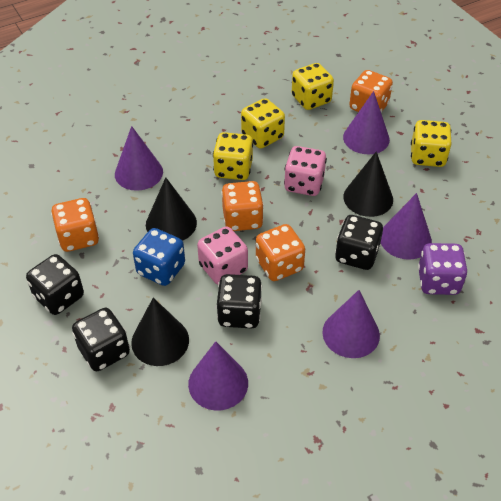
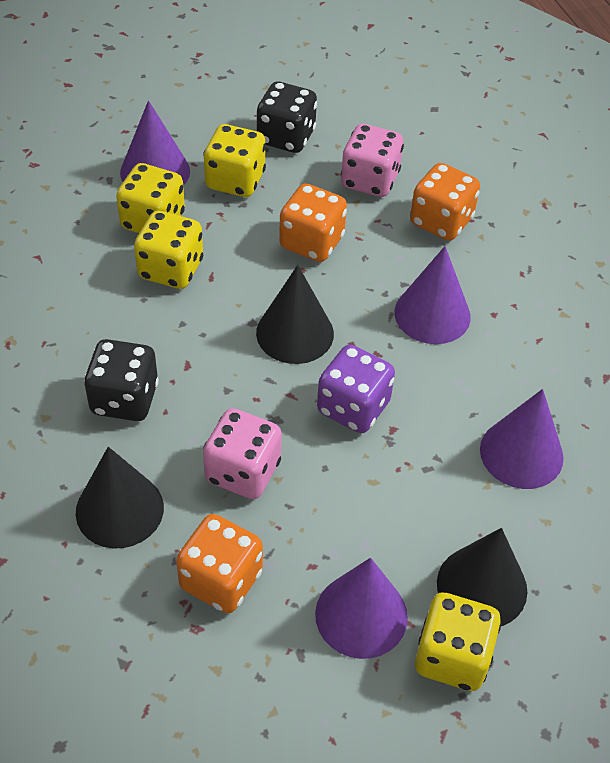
black dice: 4 -> 2
blue dice: 1 -> 0
orange dice: 4 -> 3
purple cone: 5 -> 4

